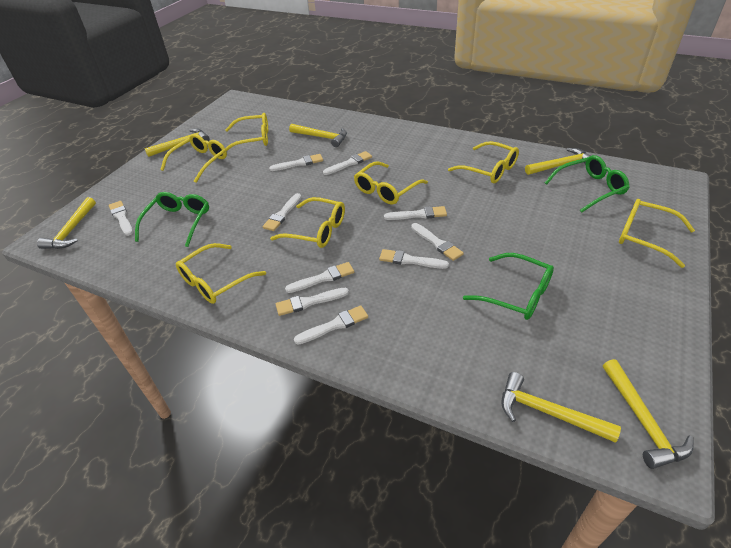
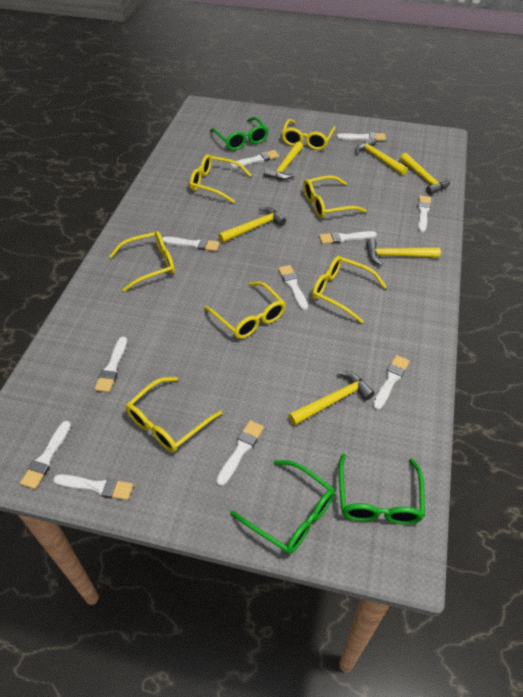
white brush: 10 -> 11

